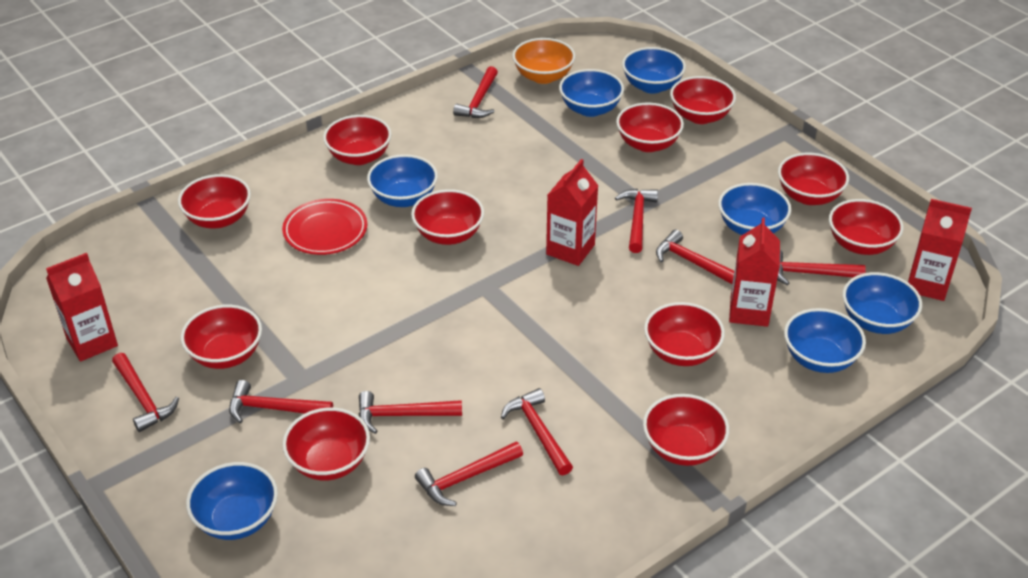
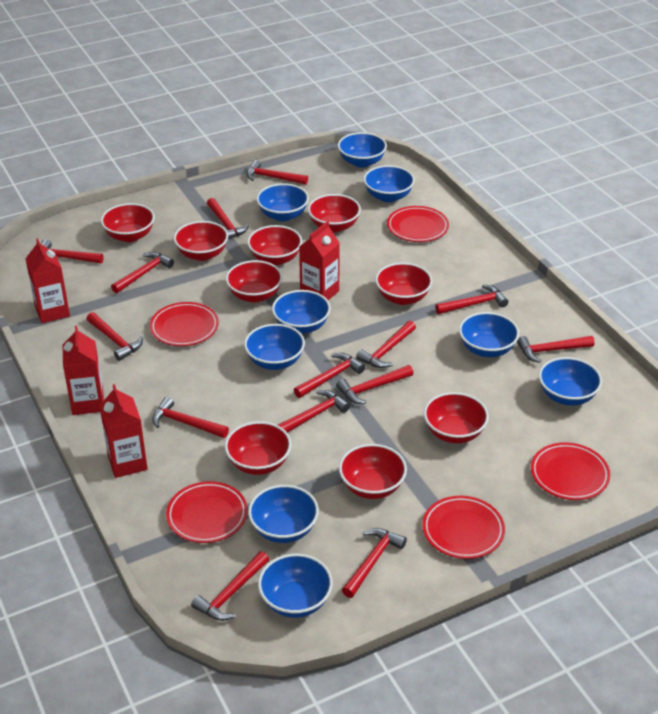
blue bowl: 7 -> 9
orange bowl: 1 -> 0
red bowl: 11 -> 9
red hammer: 9 -> 14
red plate: 1 -> 5

